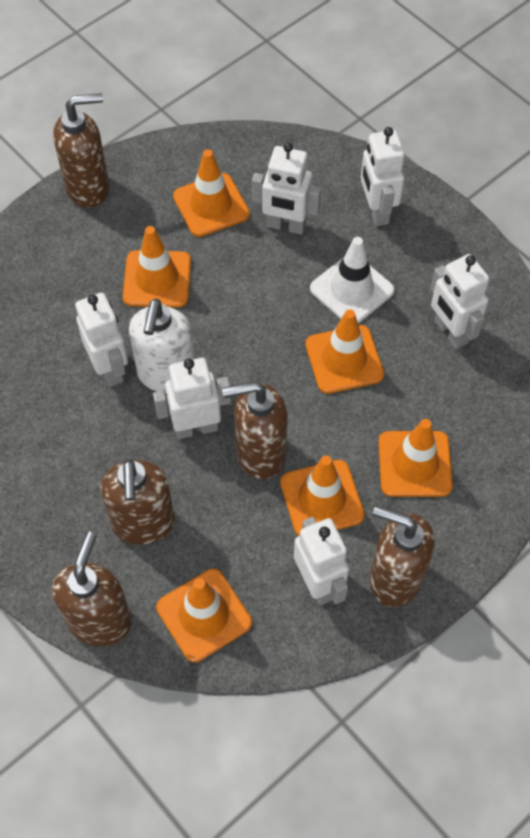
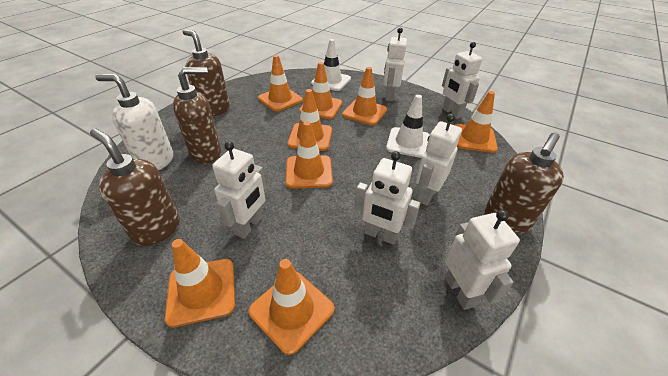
brown soap dispenser: 5 -> 4
orange traffic cone: 6 -> 8
white traffic cone: 1 -> 2

